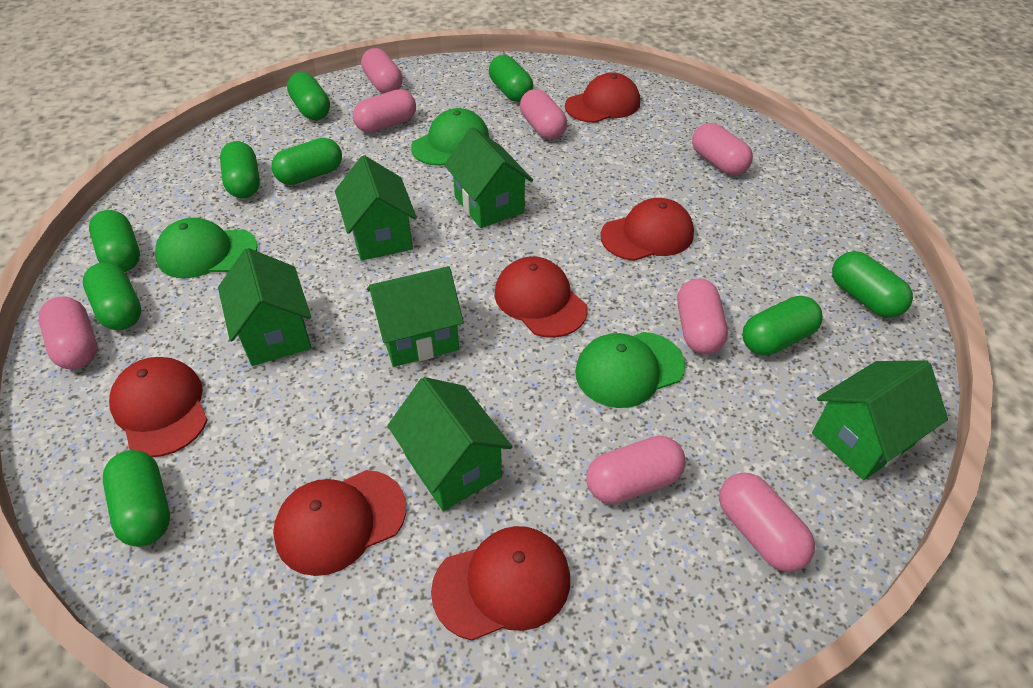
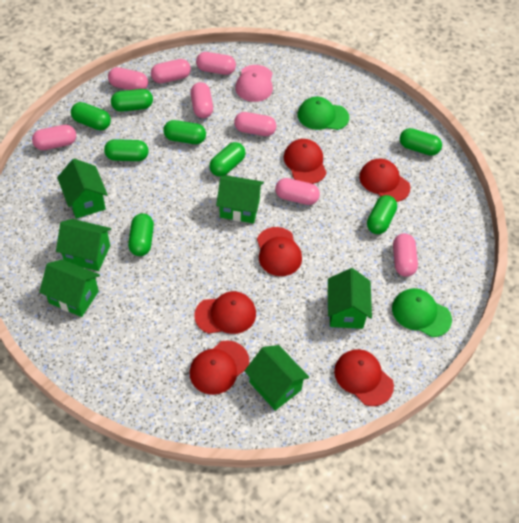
green cap: 3 -> 2
green capsule: 9 -> 8
pink cap: 0 -> 1

